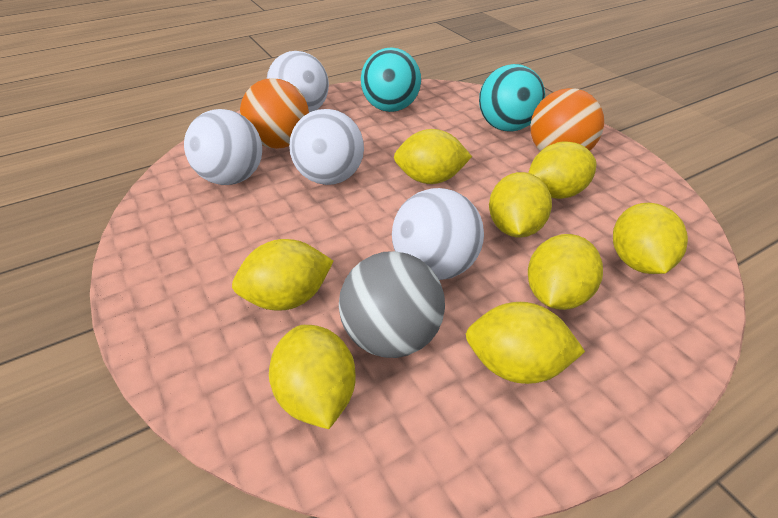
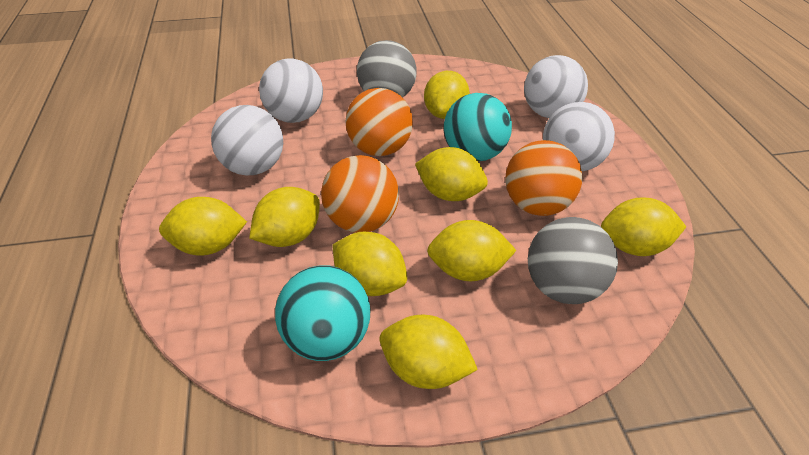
grey ball: 1 -> 2
orange ball: 2 -> 3

